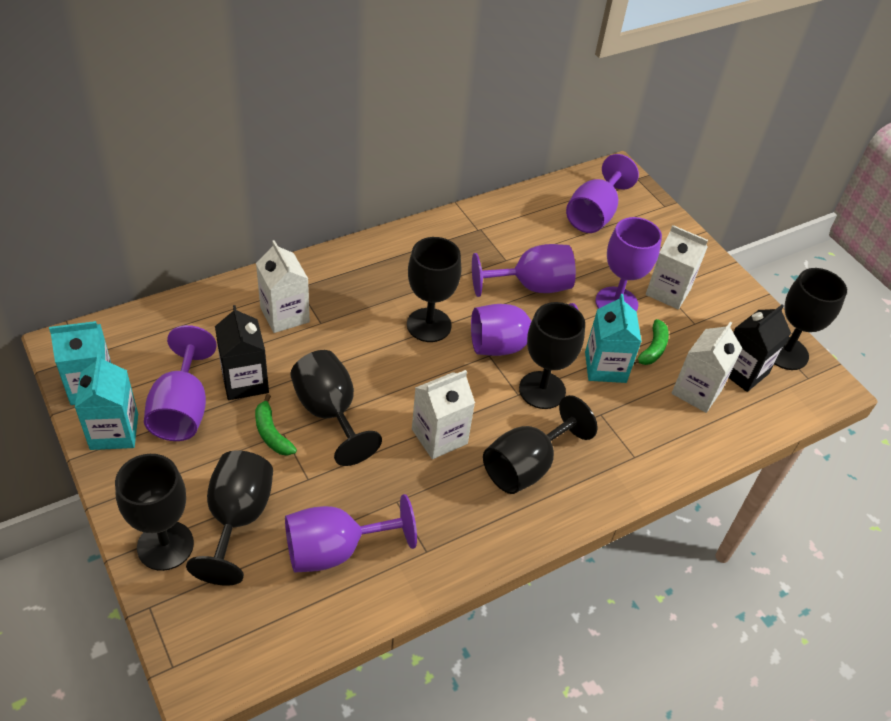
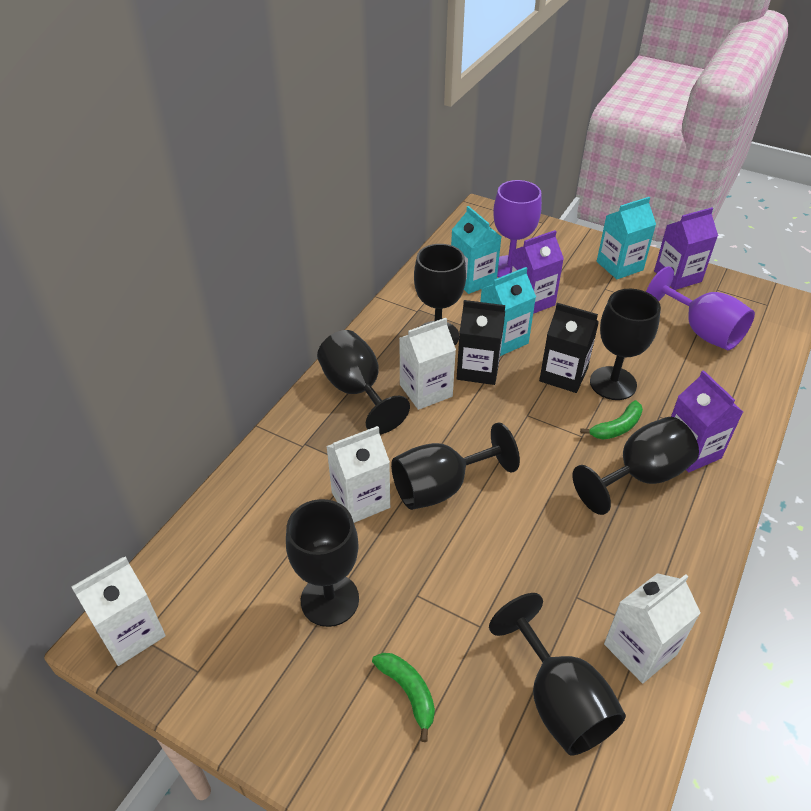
purple carton: 0 -> 3
purple goblet: 6 -> 2

